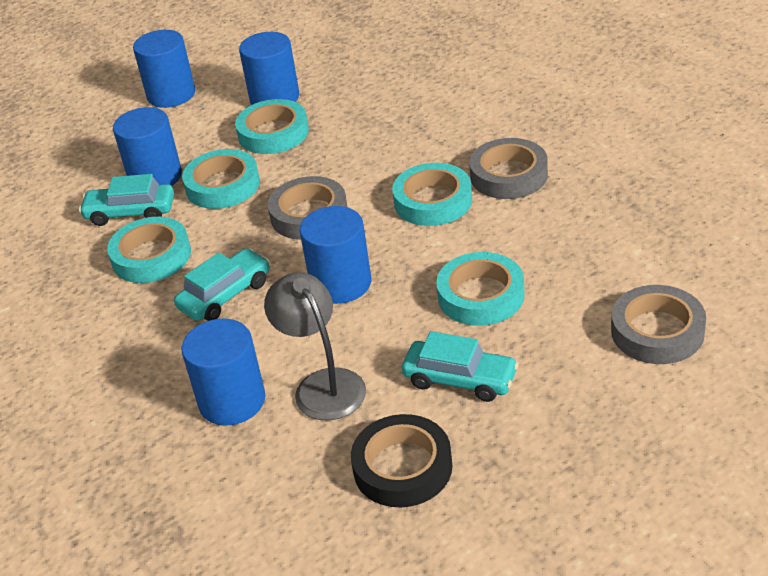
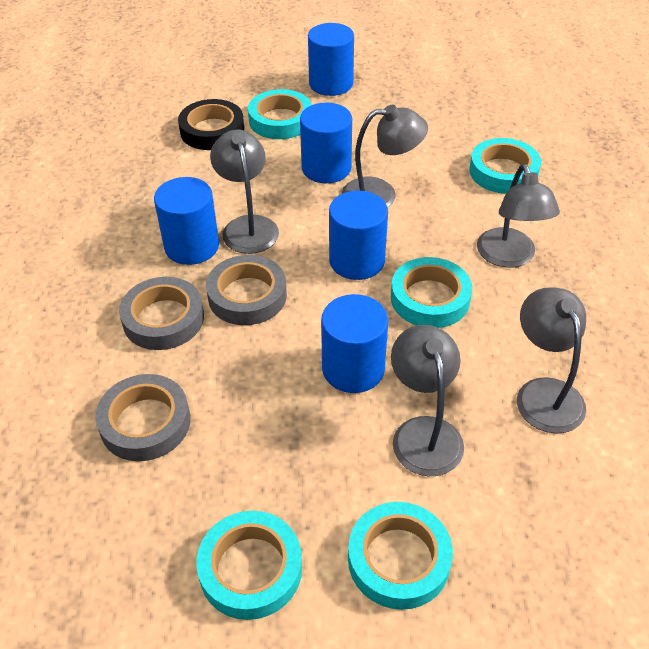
grey lamp: 1 -> 5
turquoise car: 3 -> 0

